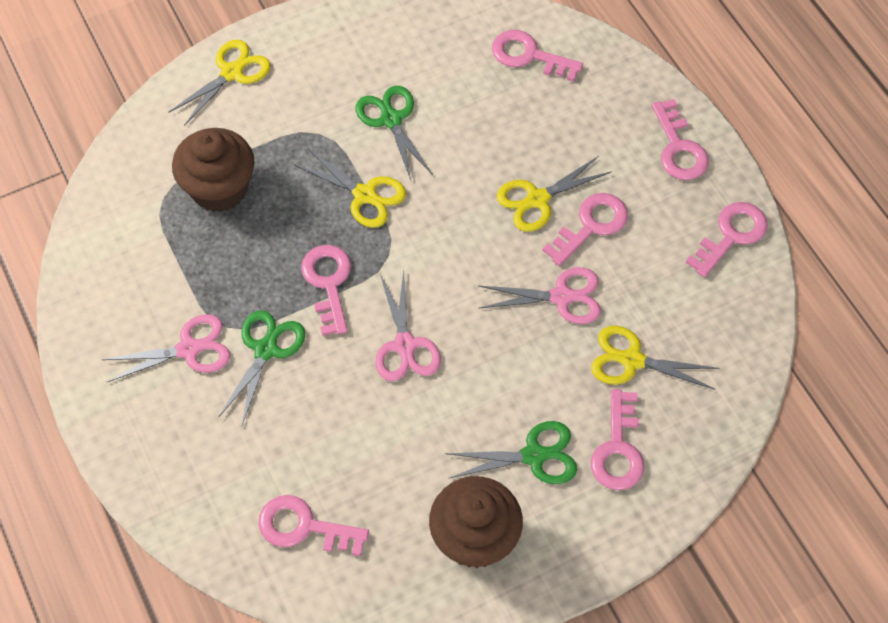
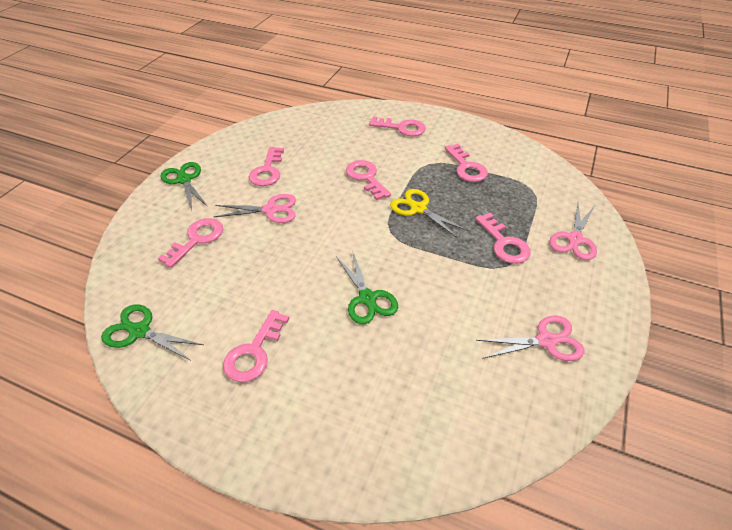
brown cupcake: 2 -> 0
yellow scissors: 4 -> 1

